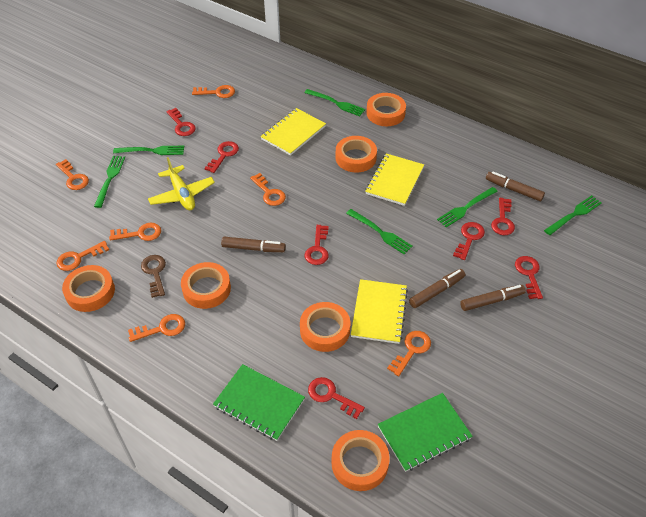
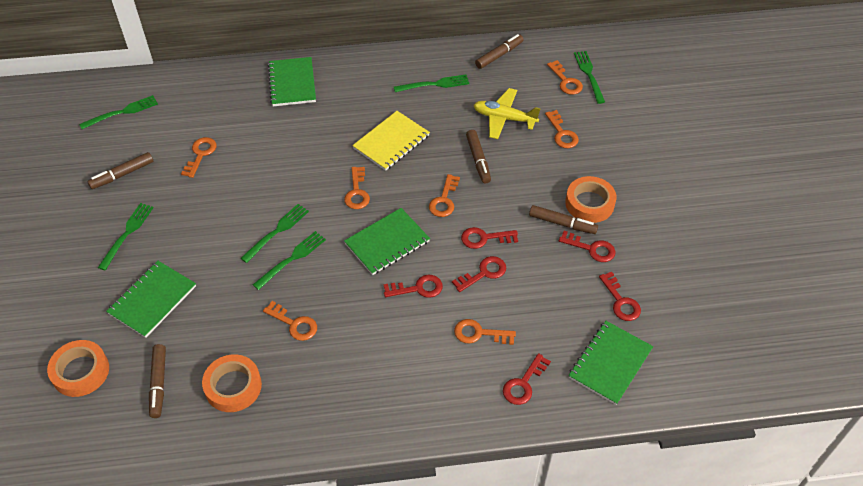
brown key: 1 -> 0
brown marker: 4 -> 5
green notebook: 2 -> 4
orange tape: 6 -> 3
red key: 7 -> 6
yellow notebook: 3 -> 1

